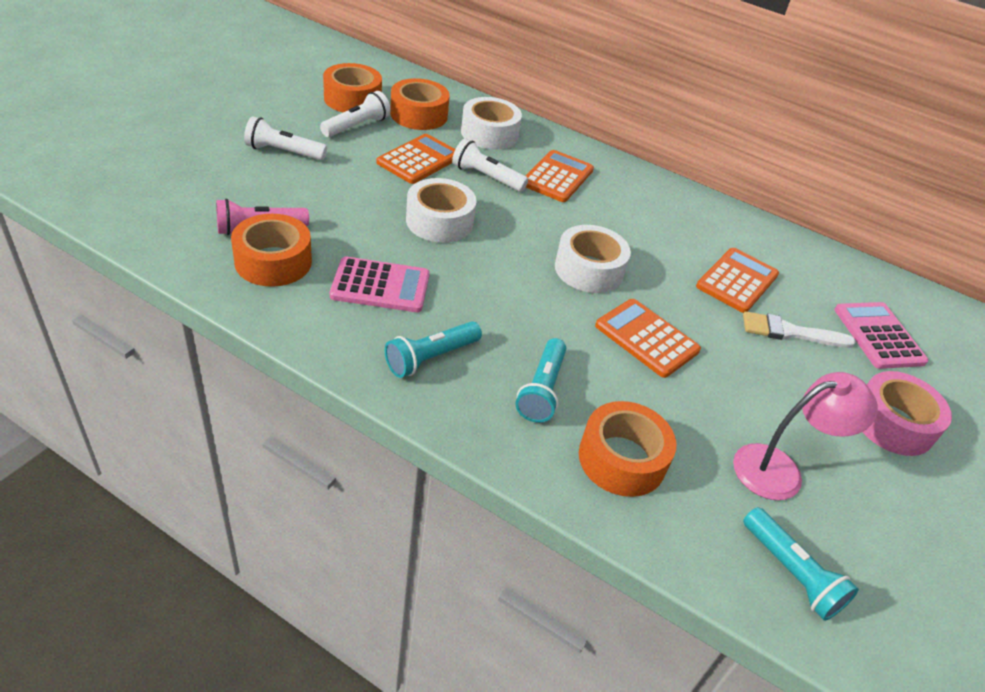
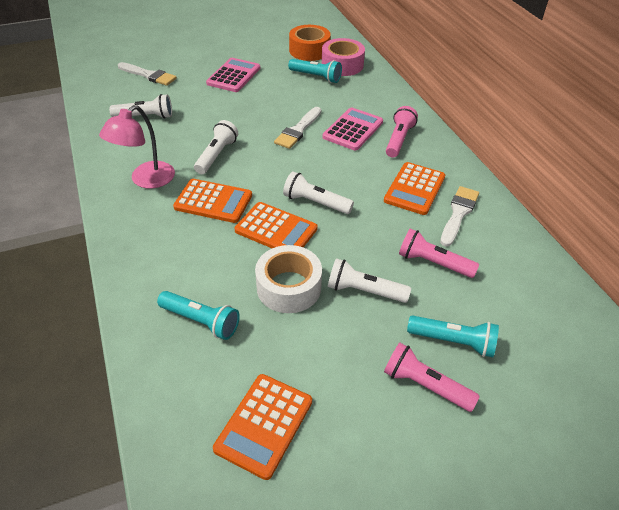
orange tape: 4 -> 1
pink flashlight: 1 -> 3
white brush: 1 -> 3
white flashlight: 3 -> 4
white tape: 3 -> 1

